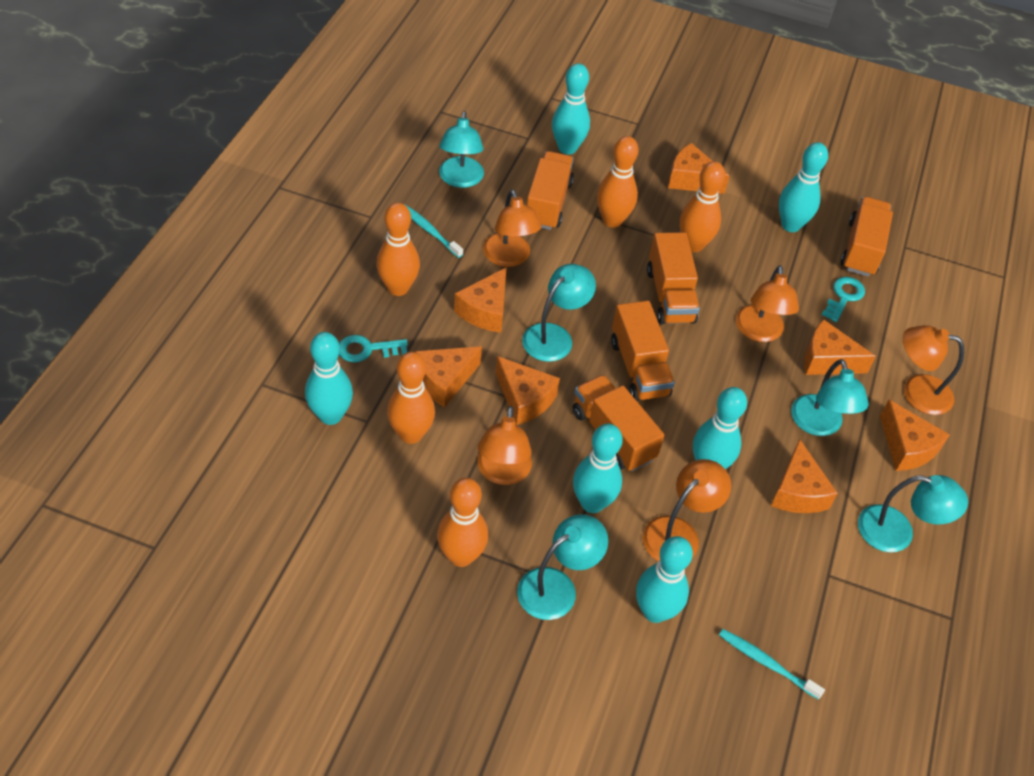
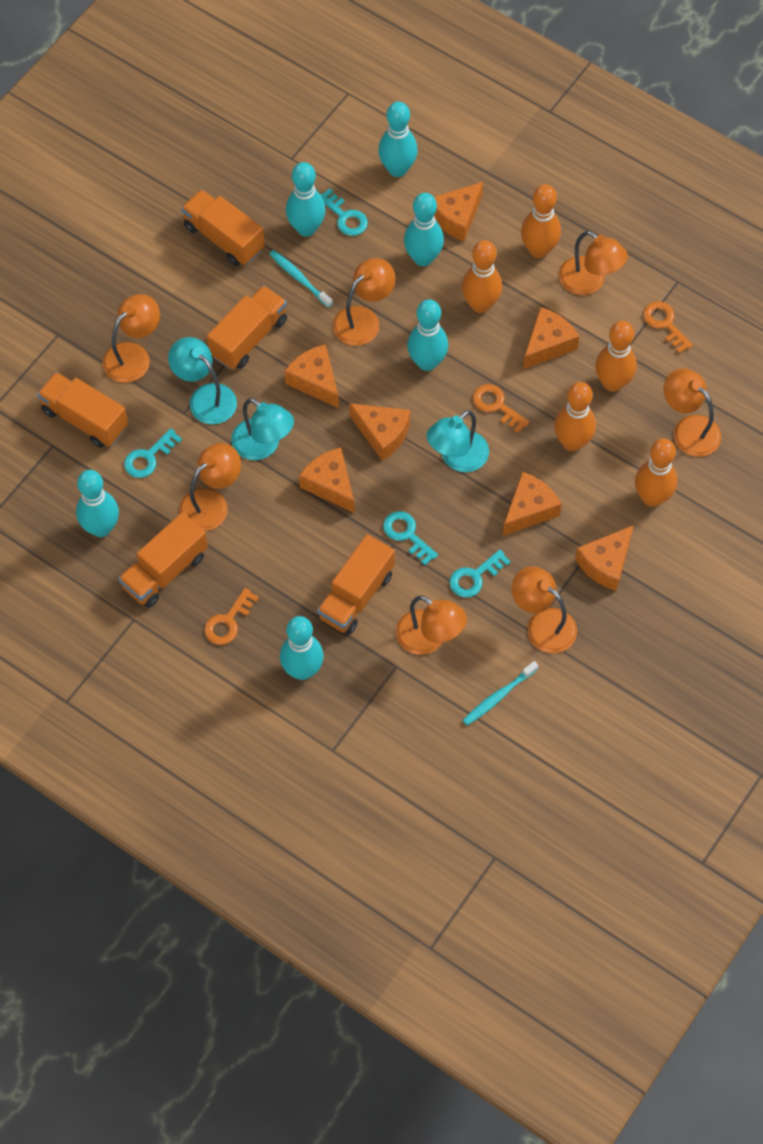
orange key: 0 -> 3
orange lamp: 5 -> 7
turquoise key: 2 -> 4
turquoise lamp: 5 -> 3

